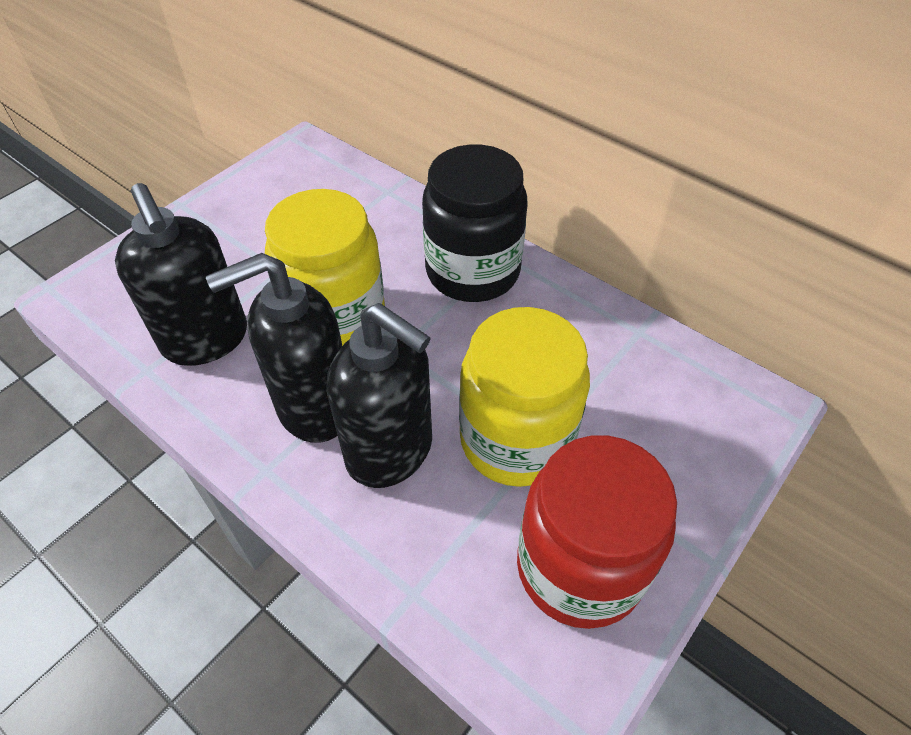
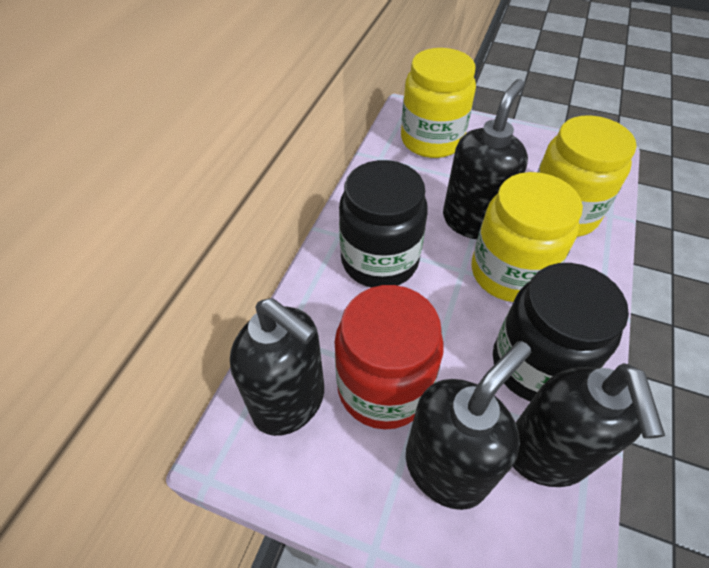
black jar: 1 -> 2
black soap dispenser: 3 -> 4
yellow jar: 2 -> 3

